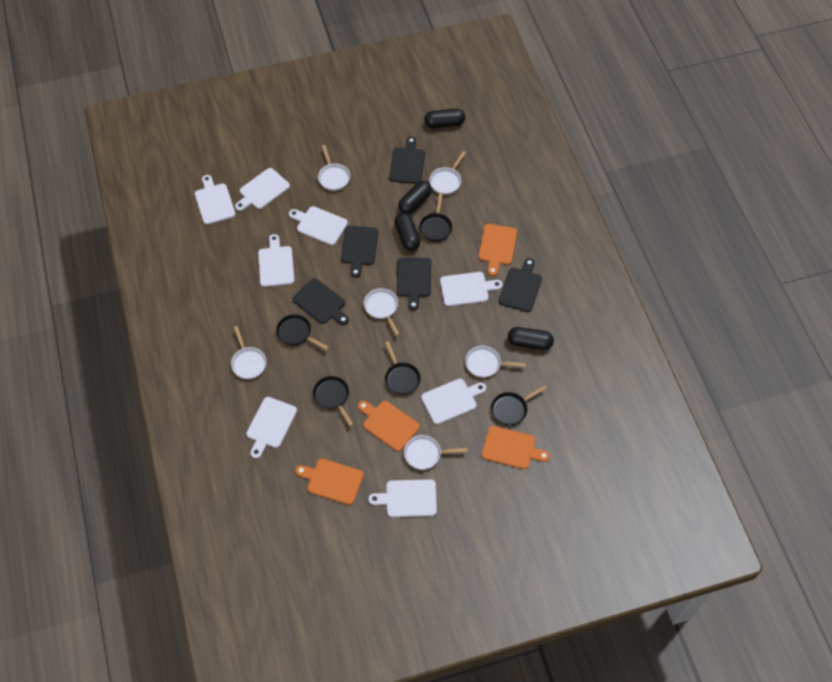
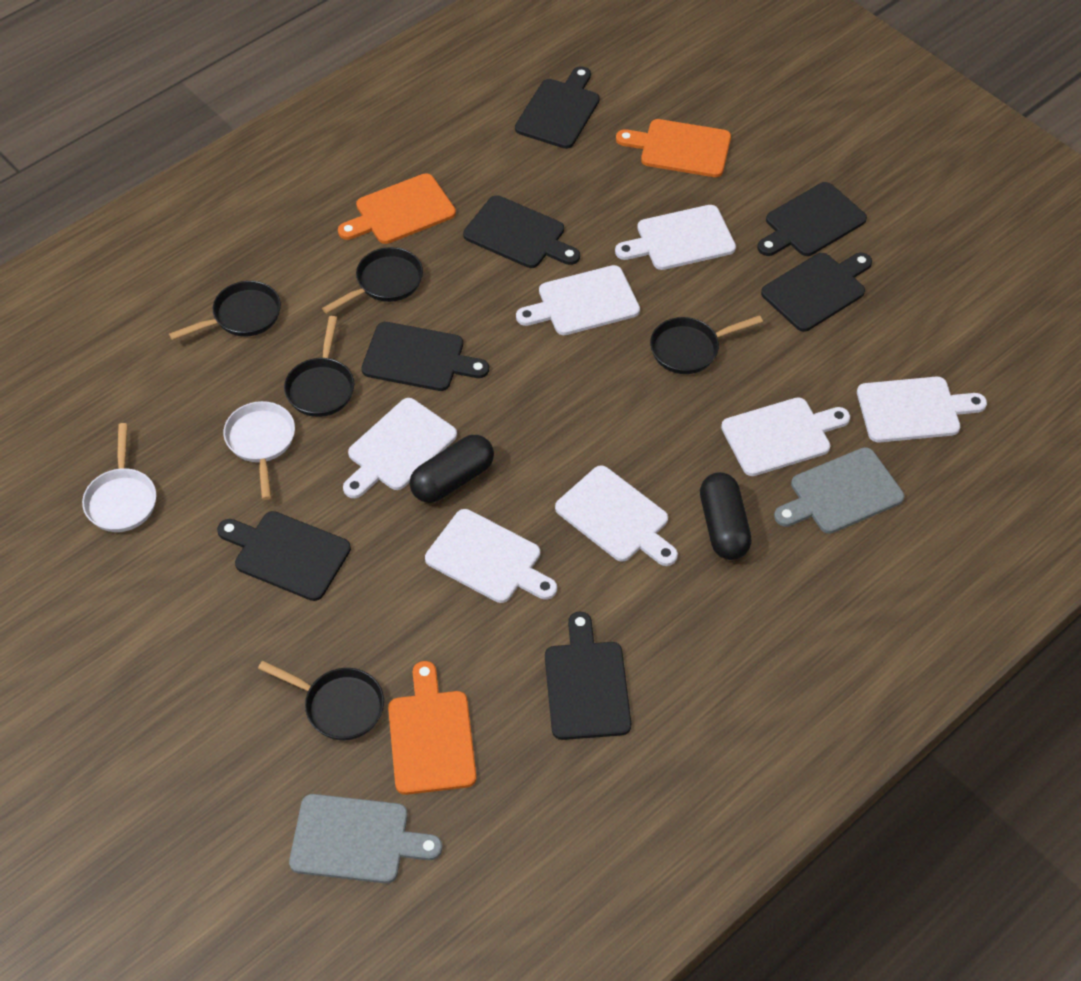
black capsule: 4 -> 2
black cutting board: 5 -> 7
grey cutting board: 0 -> 2
orange cutting board: 4 -> 3
white cutting board: 8 -> 7
white pan: 6 -> 2

